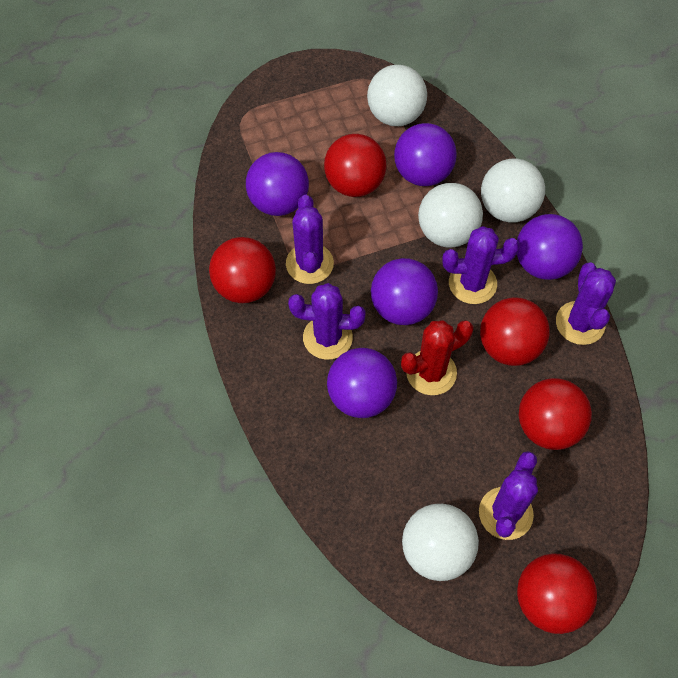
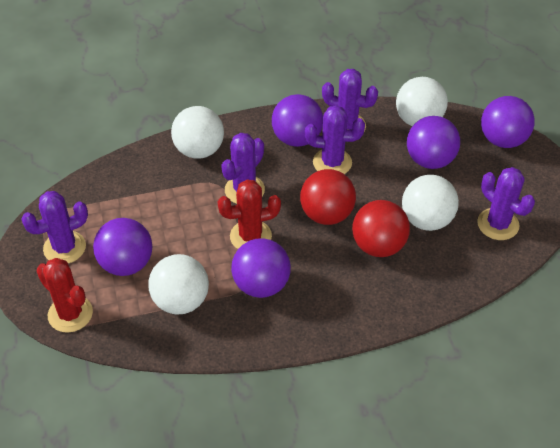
red ball: 5 -> 2
red cactus: 1 -> 2

